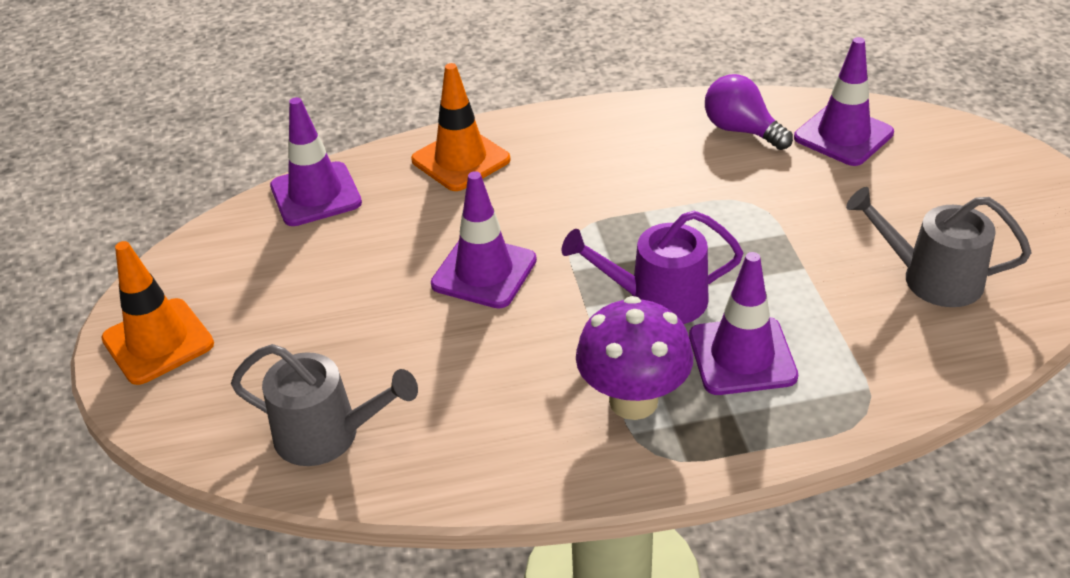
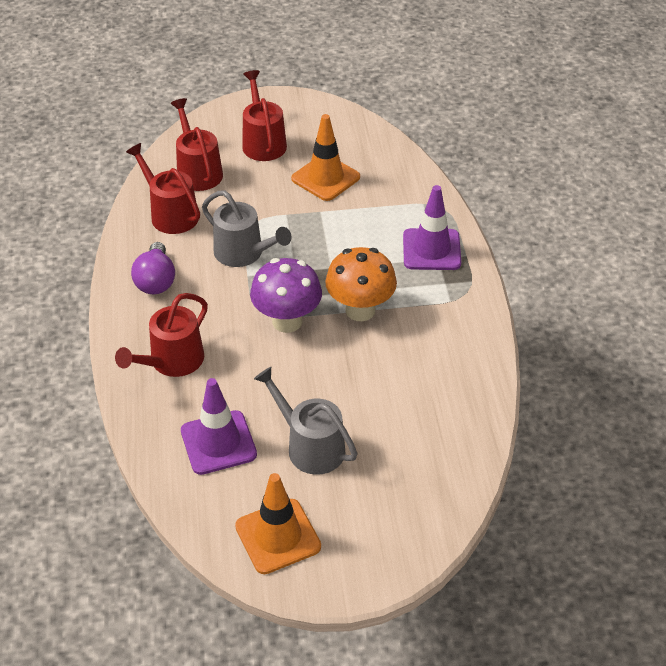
orange mushroom: 0 -> 1
purple traffic cone: 4 -> 2
purple watering can: 1 -> 0
red watering can: 0 -> 4

